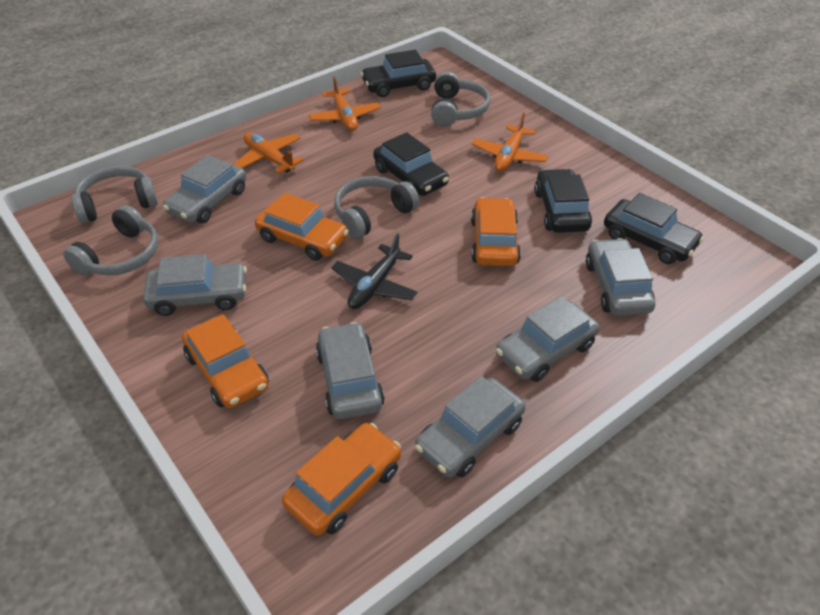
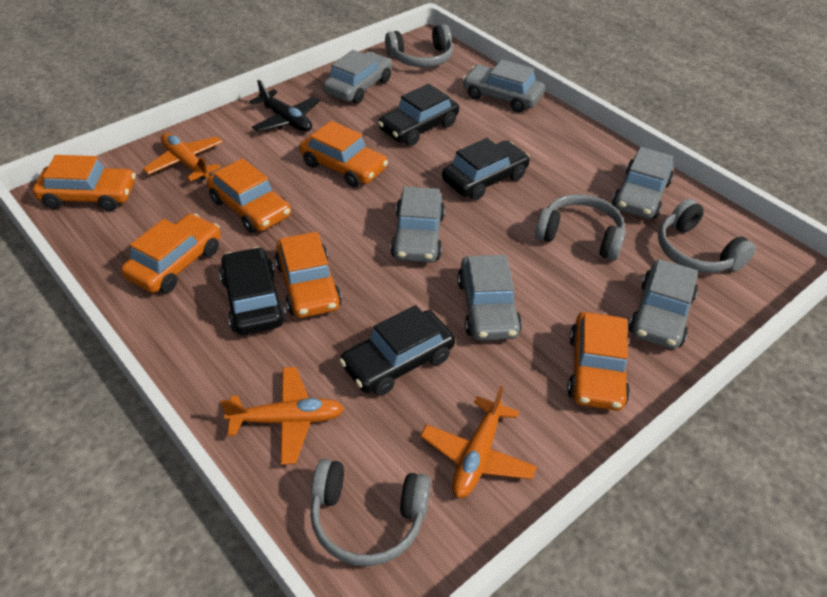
orange car: 4 -> 6

